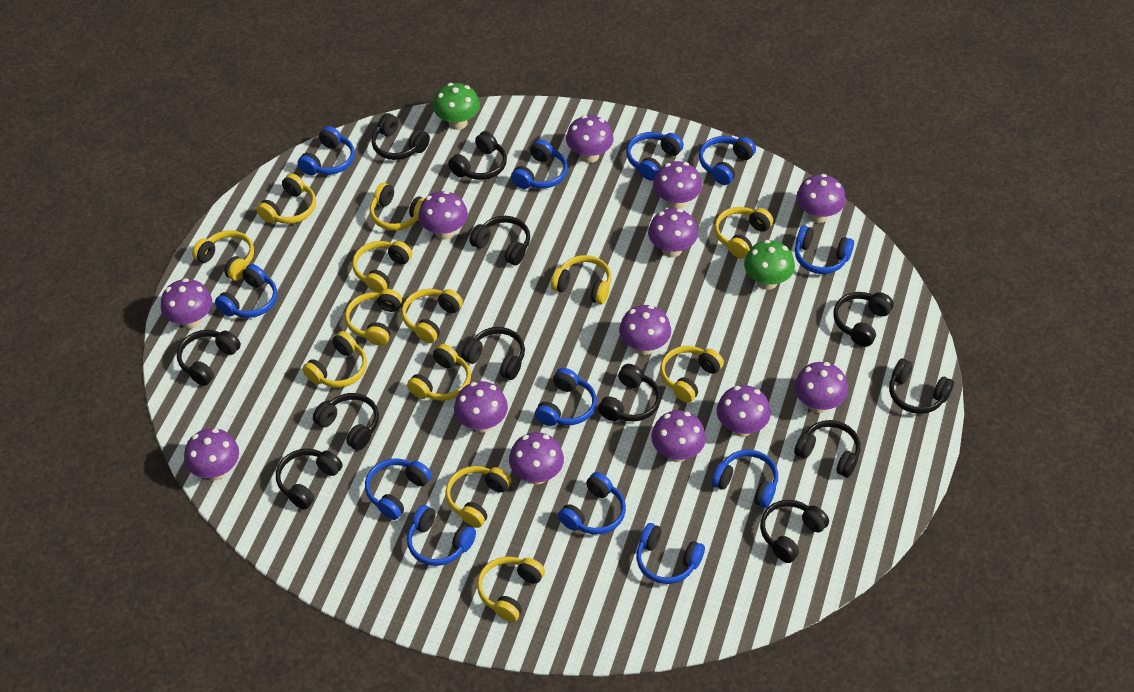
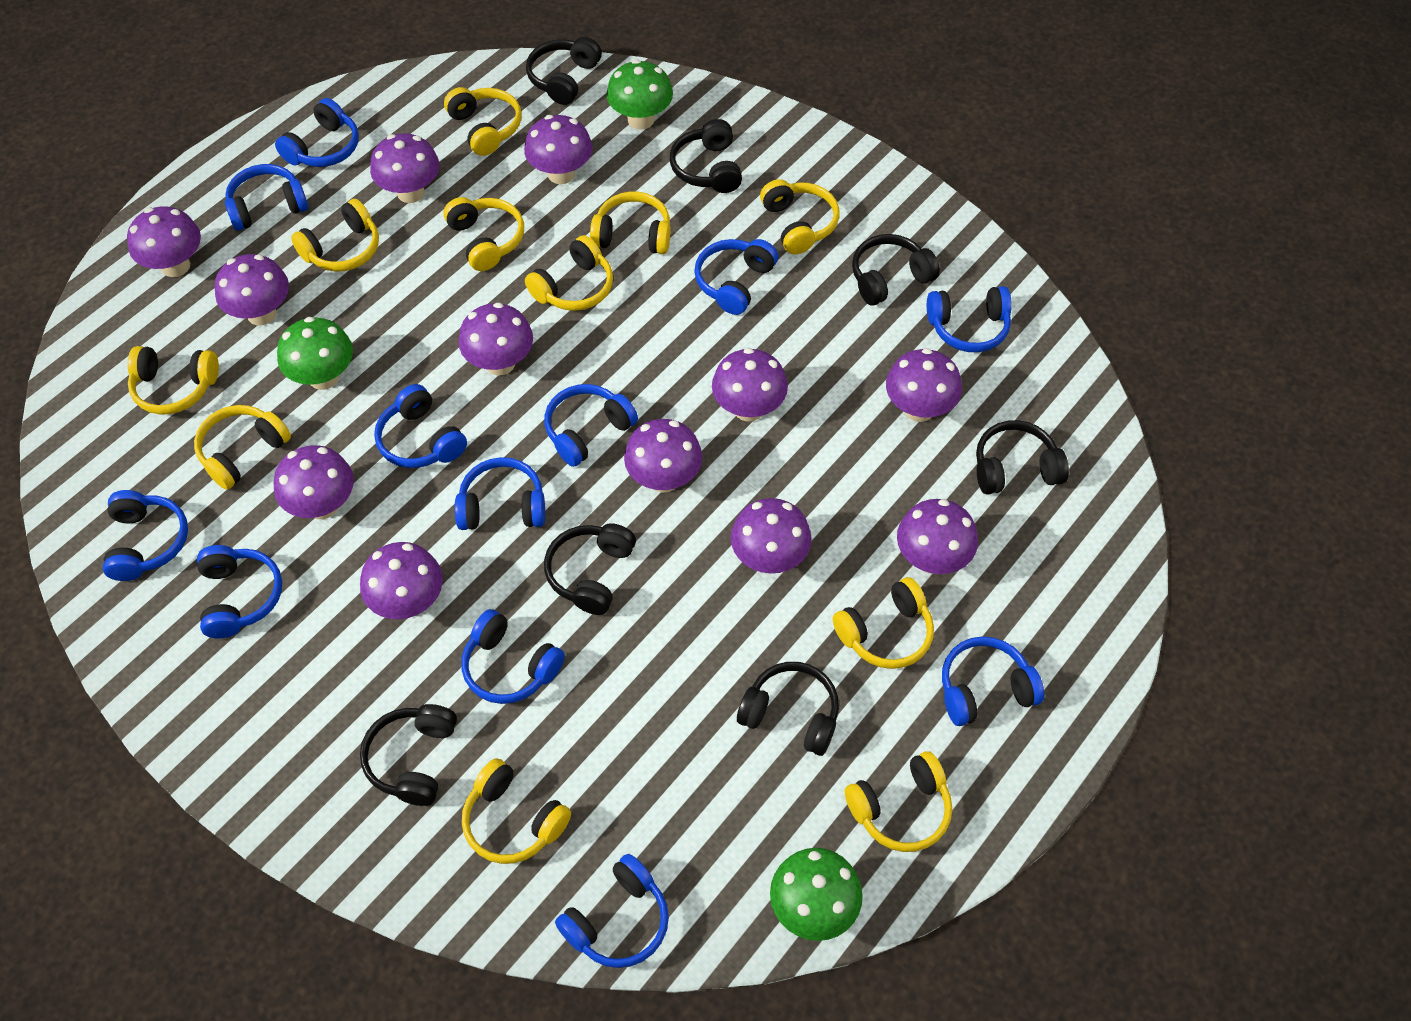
black headphones: 12 -> 7
green mushroom: 2 -> 3
purple mushroom: 13 -> 12
yellow headphones: 13 -> 11

